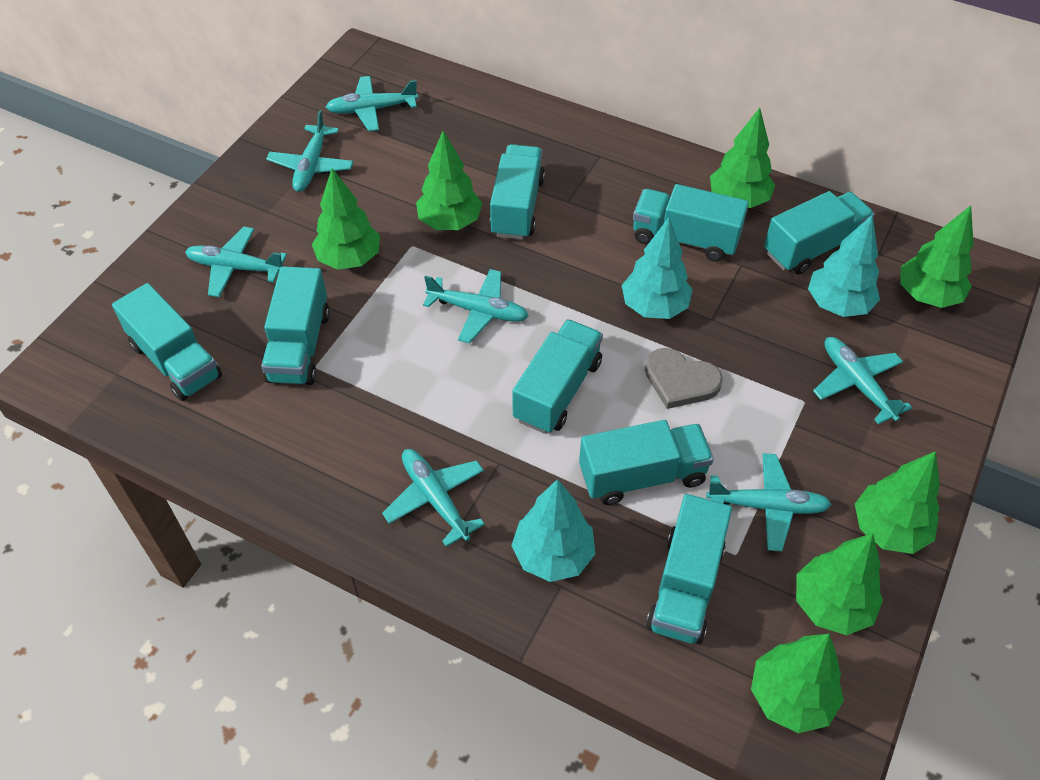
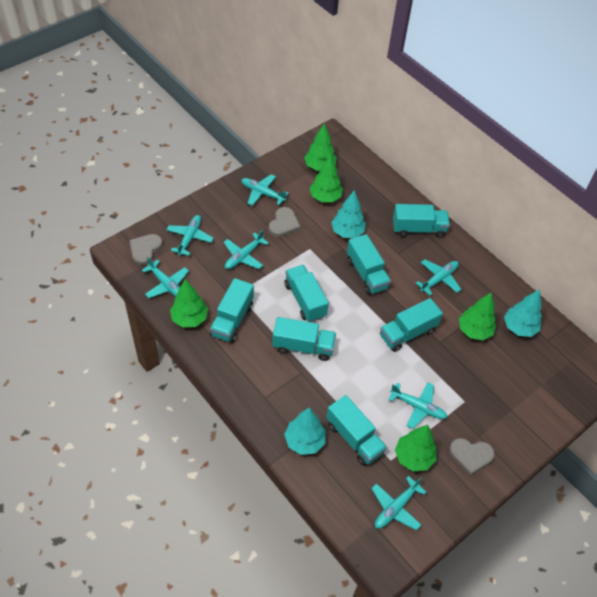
green tree: 7 -> 5
grey heart: 1 -> 3
turquoise truck: 8 -> 7

